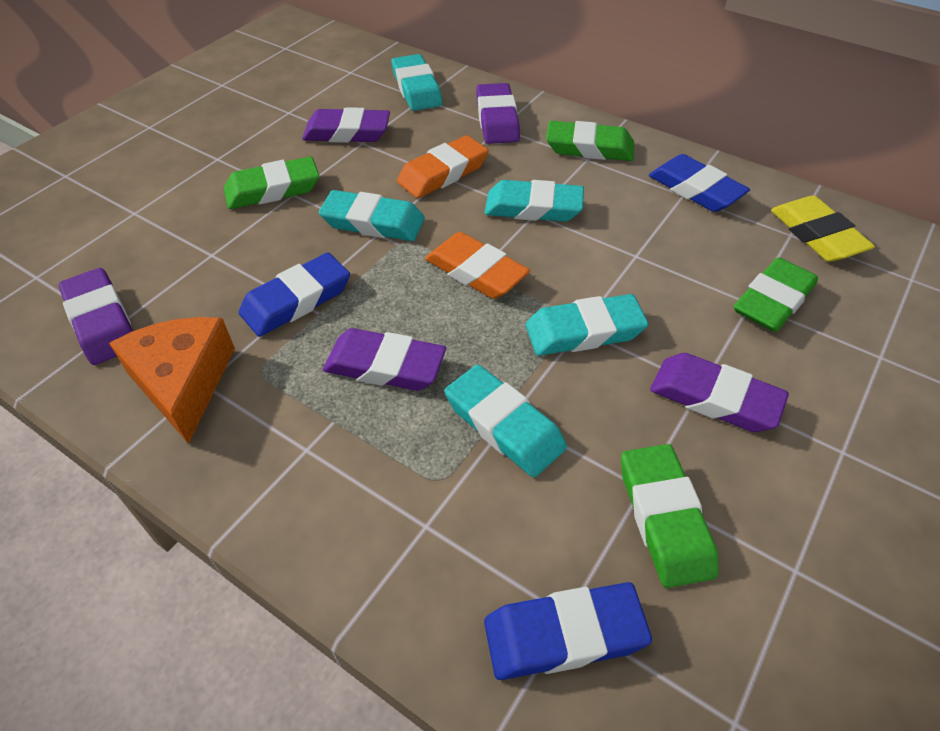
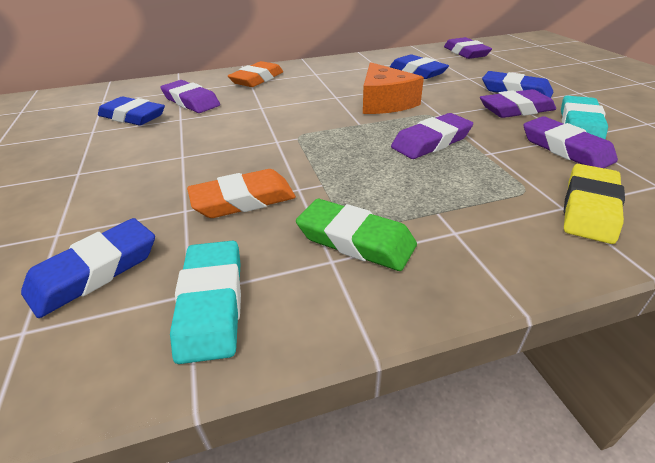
blue eraser: 3 -> 4
green eraser: 4 -> 1
turquoise eraser: 5 -> 2

